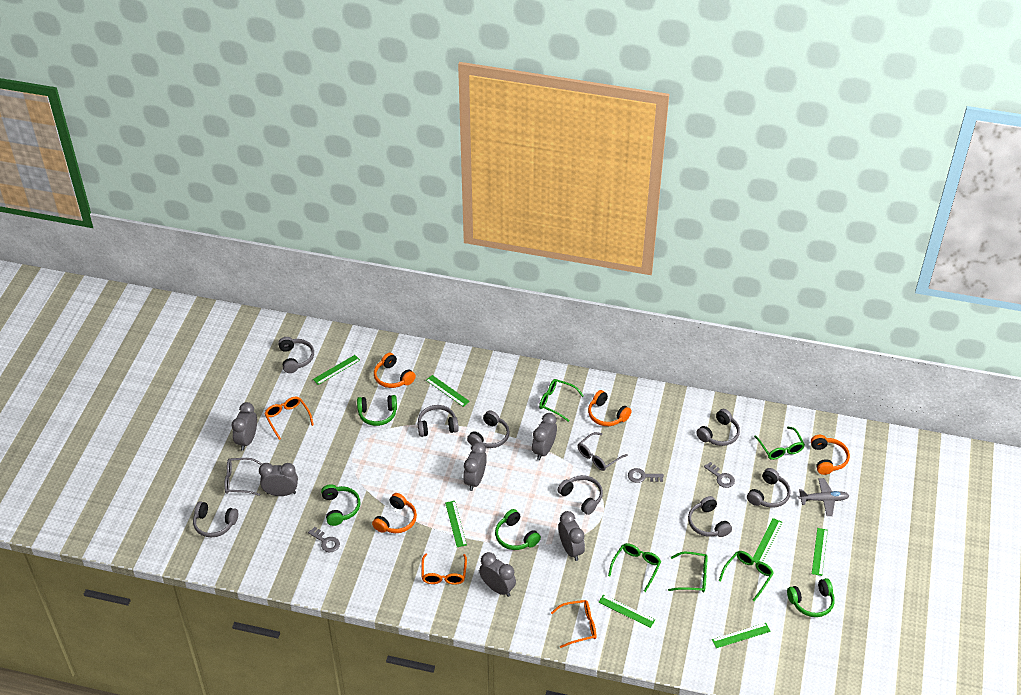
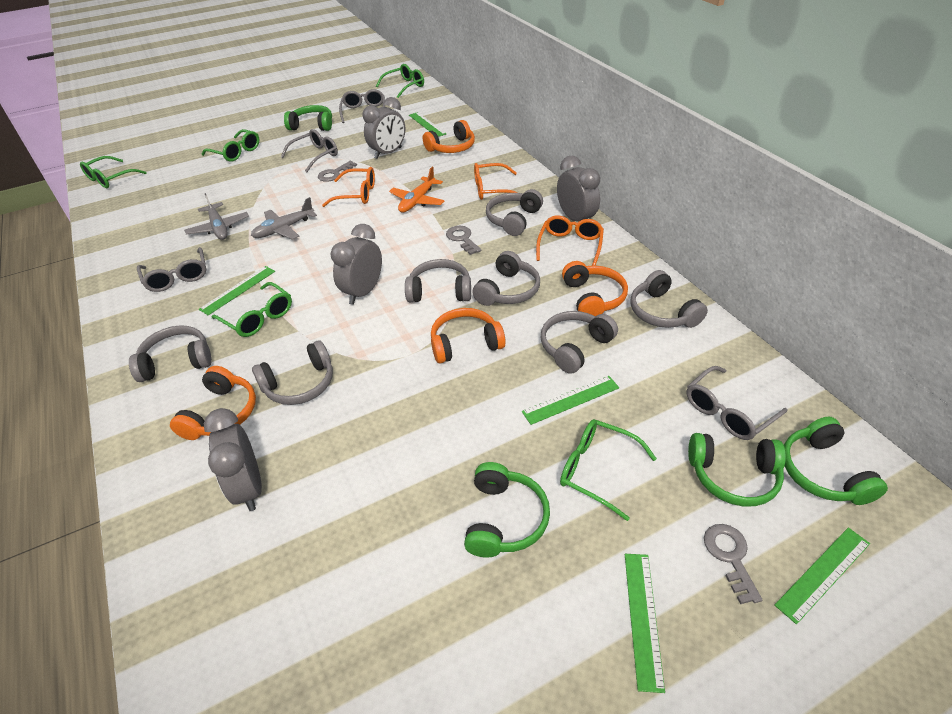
green ruler: 7 -> 5
grey clock: 6 -> 4
grey glasses: 2 -> 4
grey headphones: 8 -> 7
grey plane: 1 -> 2
orange plane: 0 -> 1

